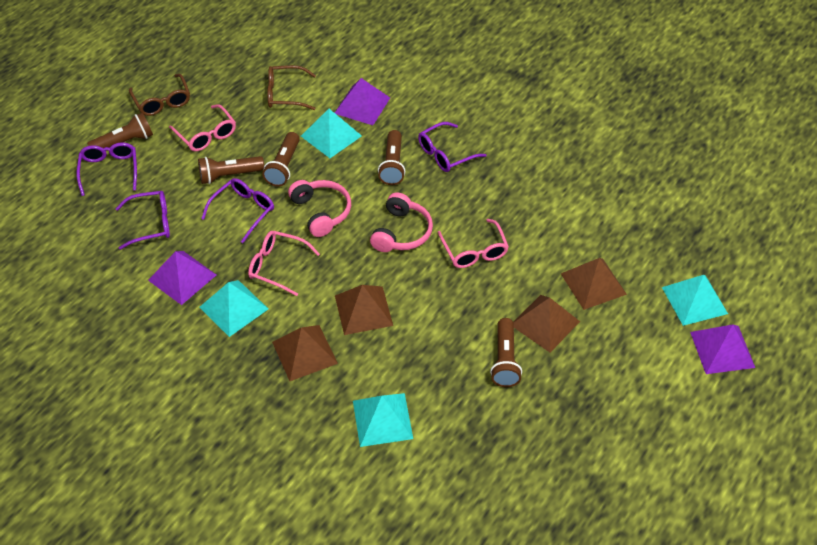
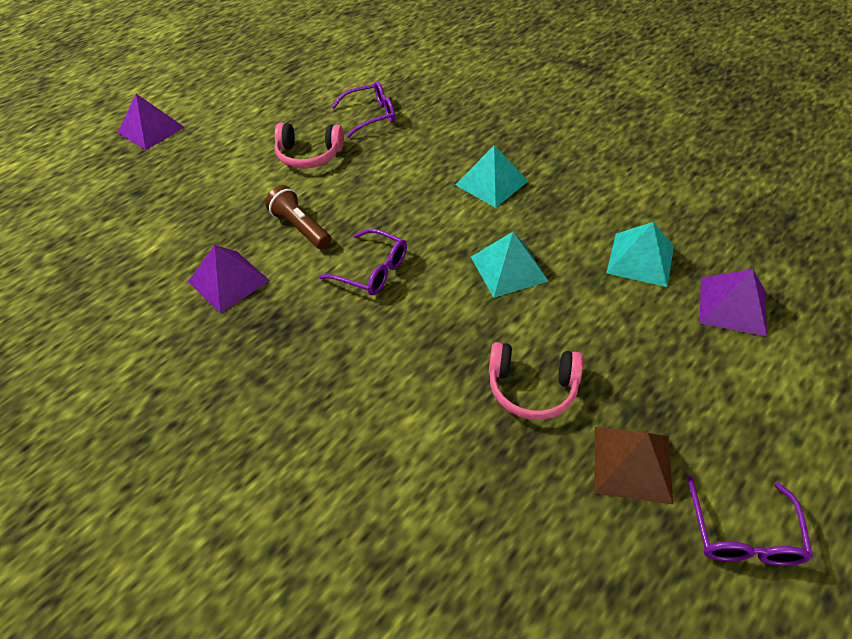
brown flashlight: 5 -> 1
brown glasses: 2 -> 0
brown pyramid: 4 -> 1
pink glasses: 3 -> 0
purple glasses: 4 -> 3
turquoise pyramid: 4 -> 3

